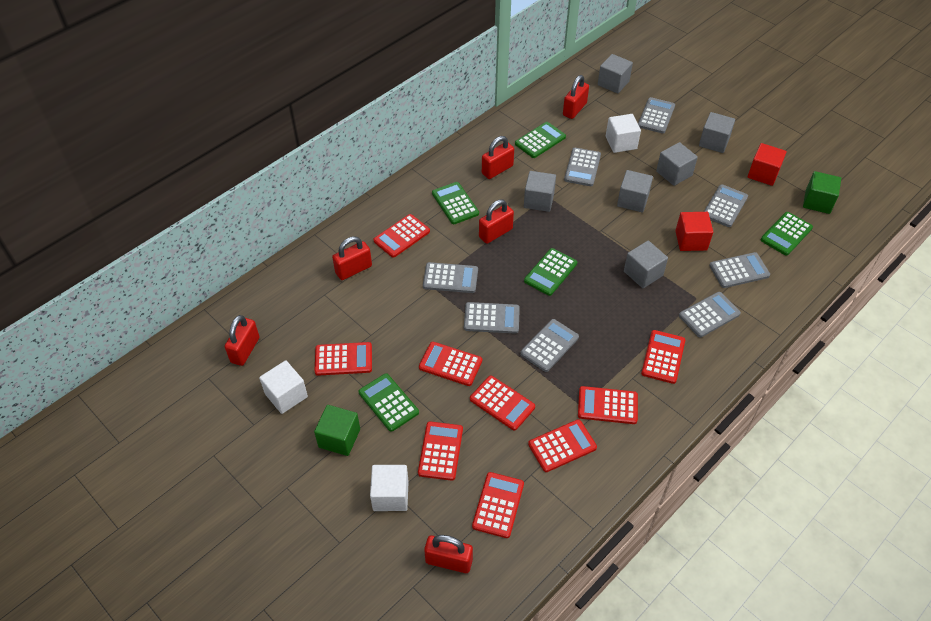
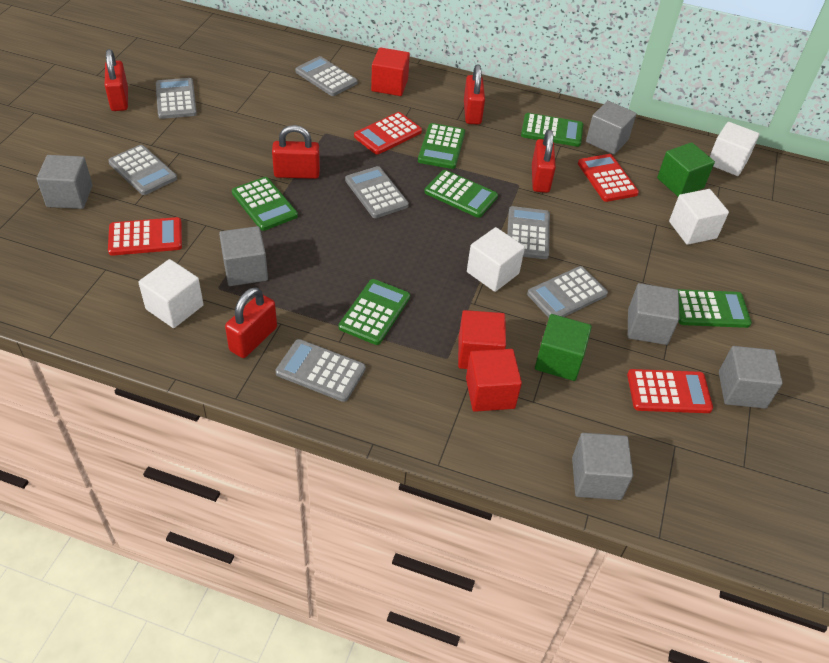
green calculator: 5 -> 6
grey calculator: 8 -> 7
red calculator: 9 -> 4
red cube: 2 -> 3
red padlock: 6 -> 5
white cube: 3 -> 4

